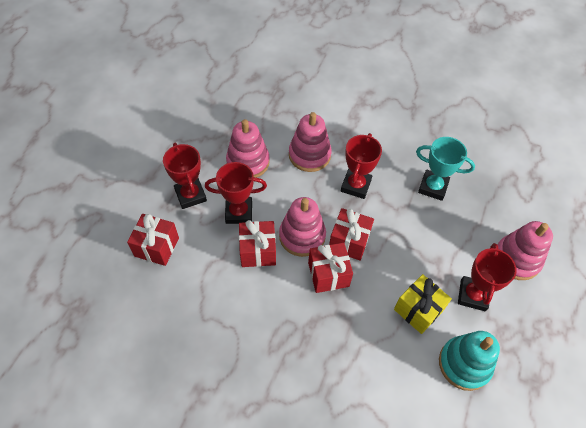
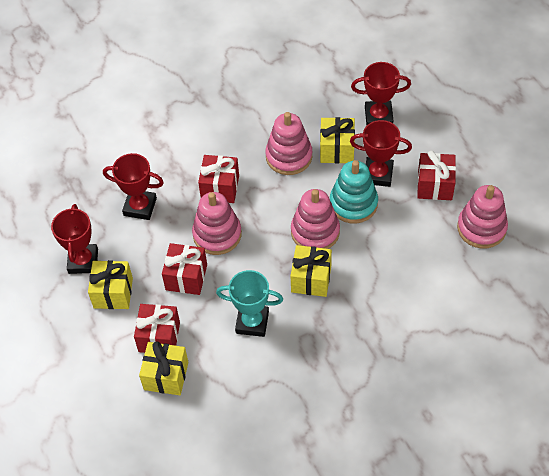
yellow gift: 1 -> 4

